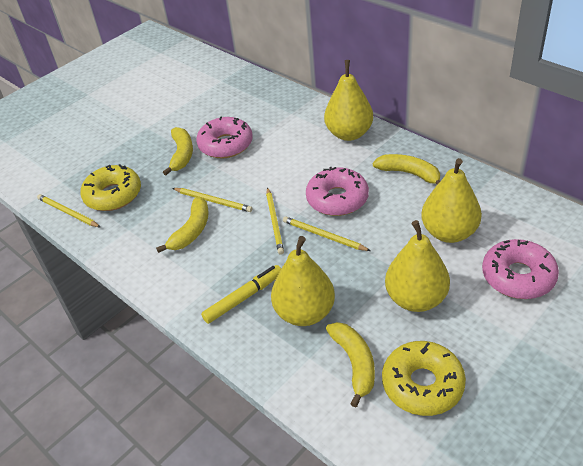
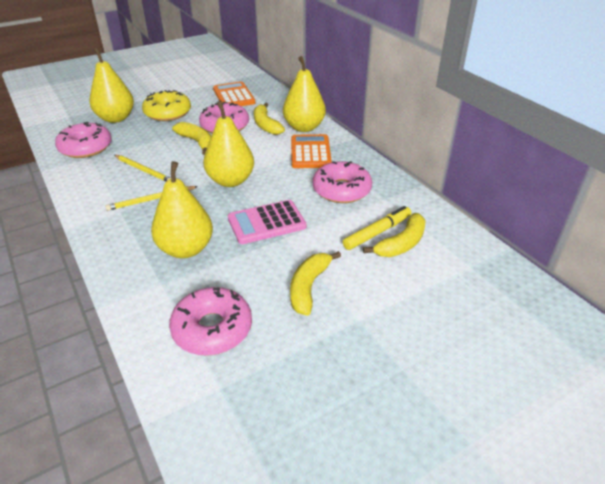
orange calculator: 0 -> 2
pink calculator: 0 -> 1
pink donut: 3 -> 4
yellow donut: 2 -> 1
yellow pencil: 4 -> 2

